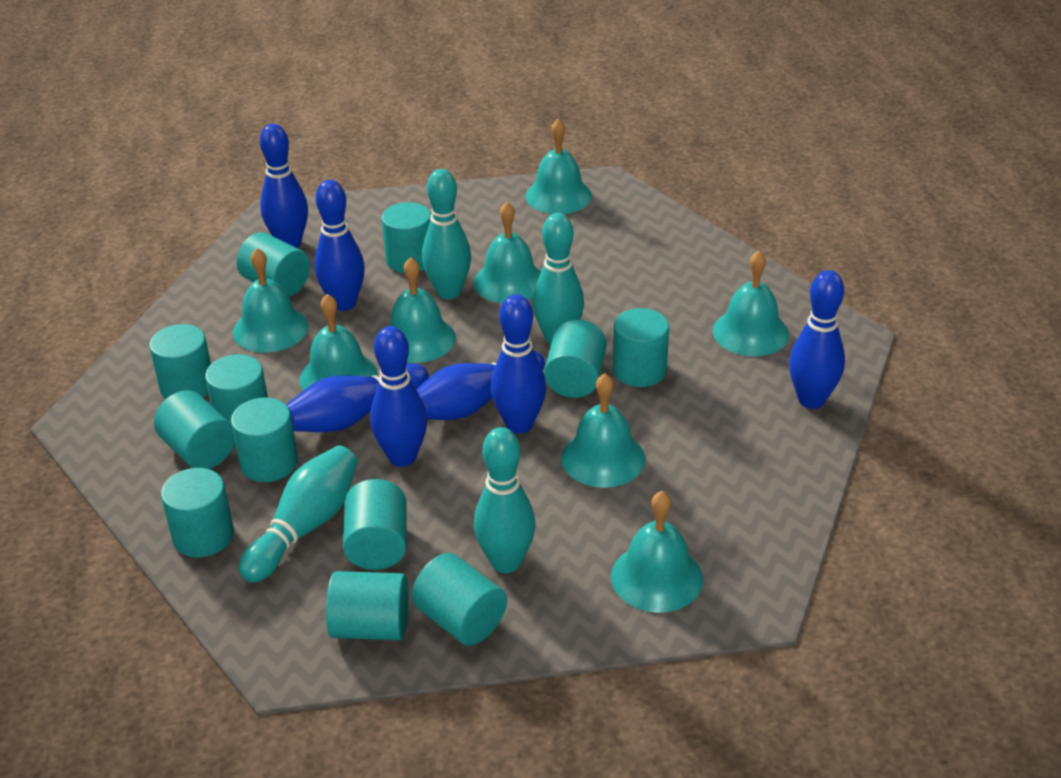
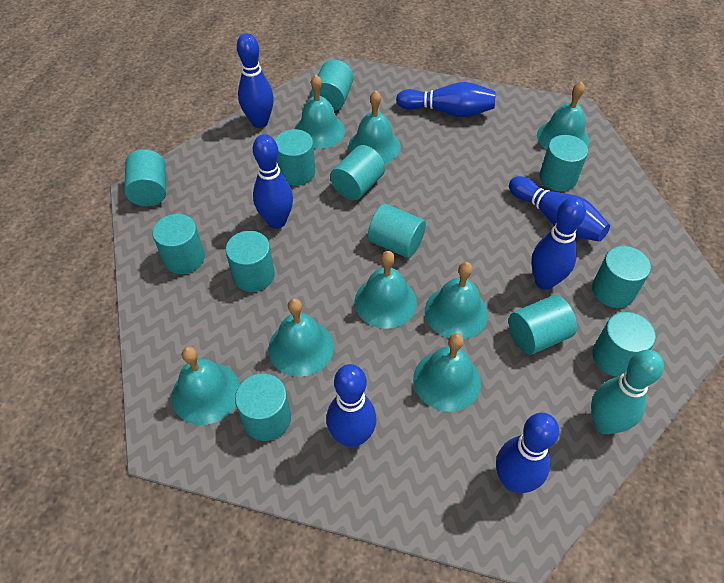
turquoise bowling pin: 4 -> 1

